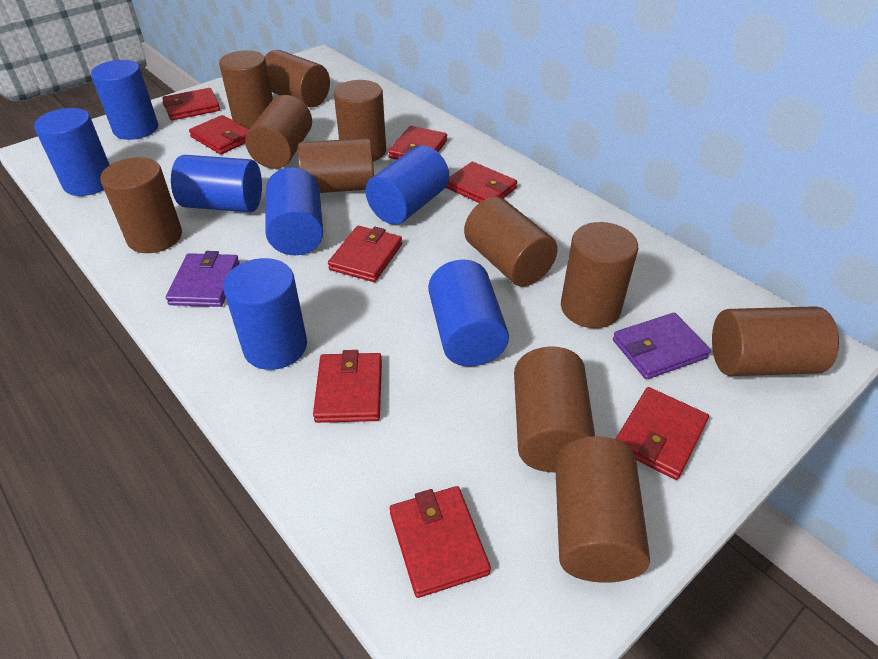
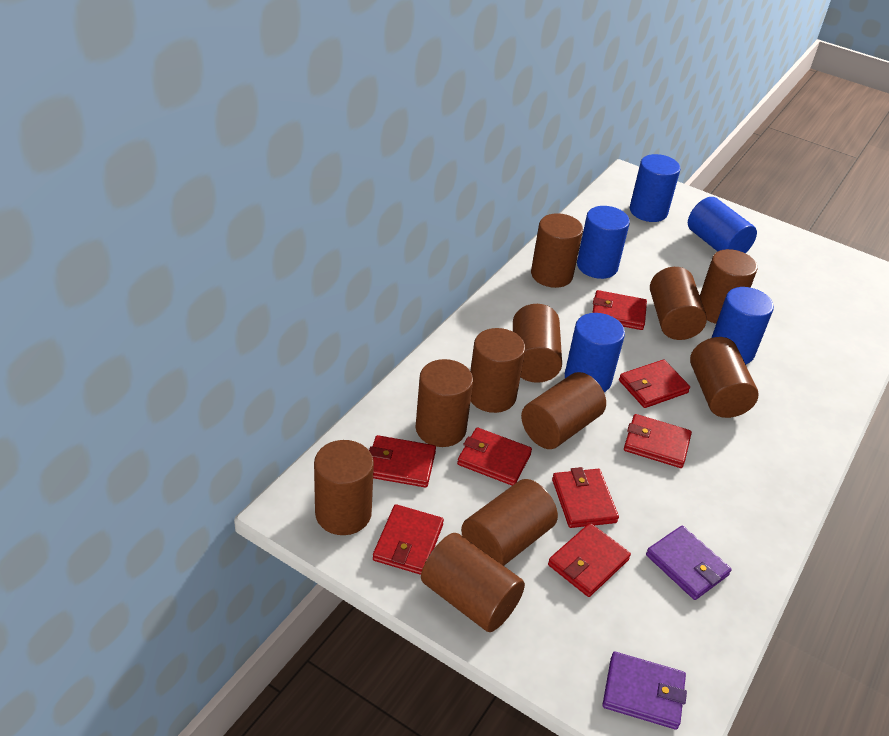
blue cylinder: 7 -> 5

